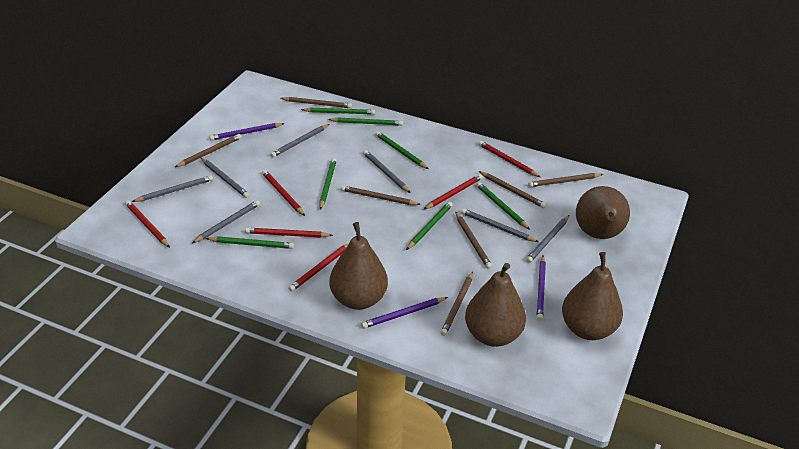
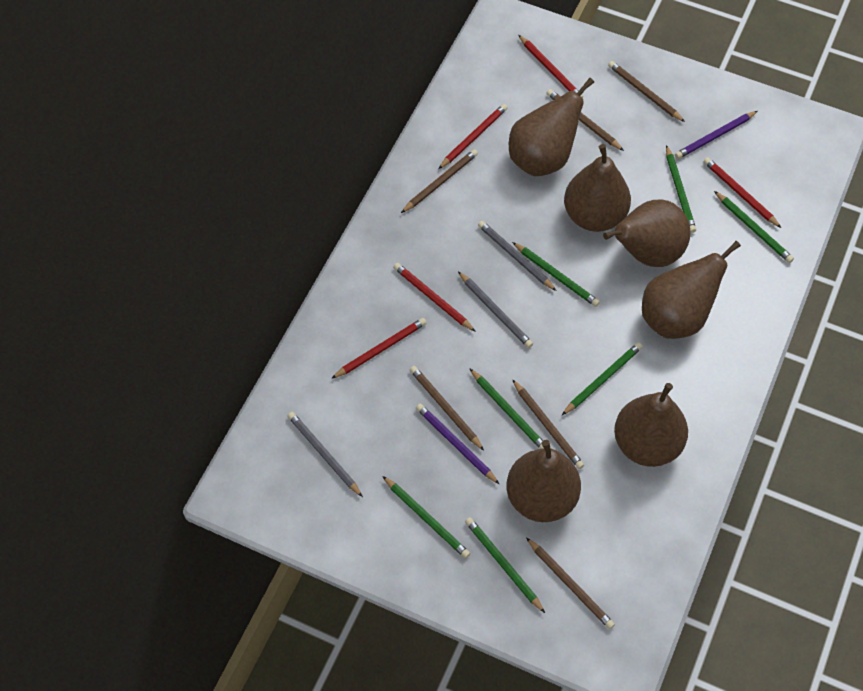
brown pear: 4 -> 6
brown pencil: 7 -> 6
grey pencil: 7 -> 3
purple pencil: 3 -> 2
red pencil: 6 -> 5

